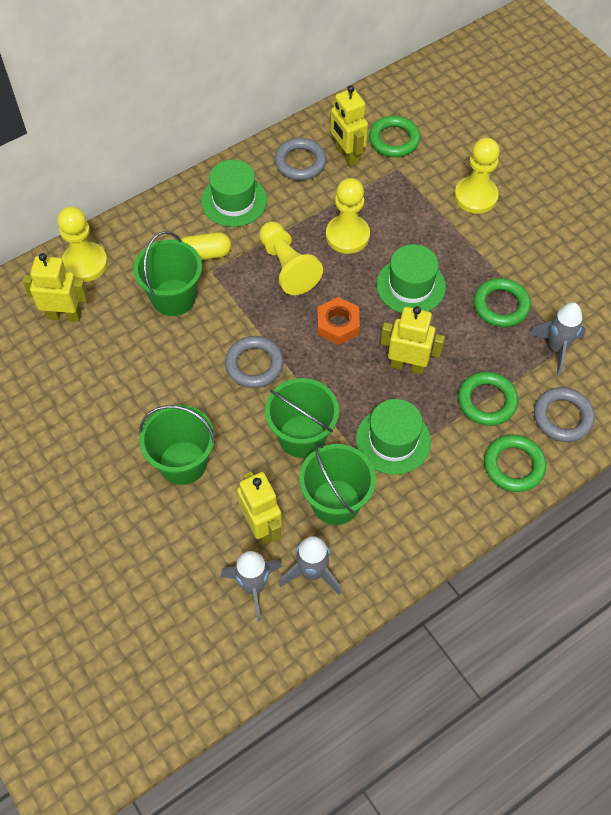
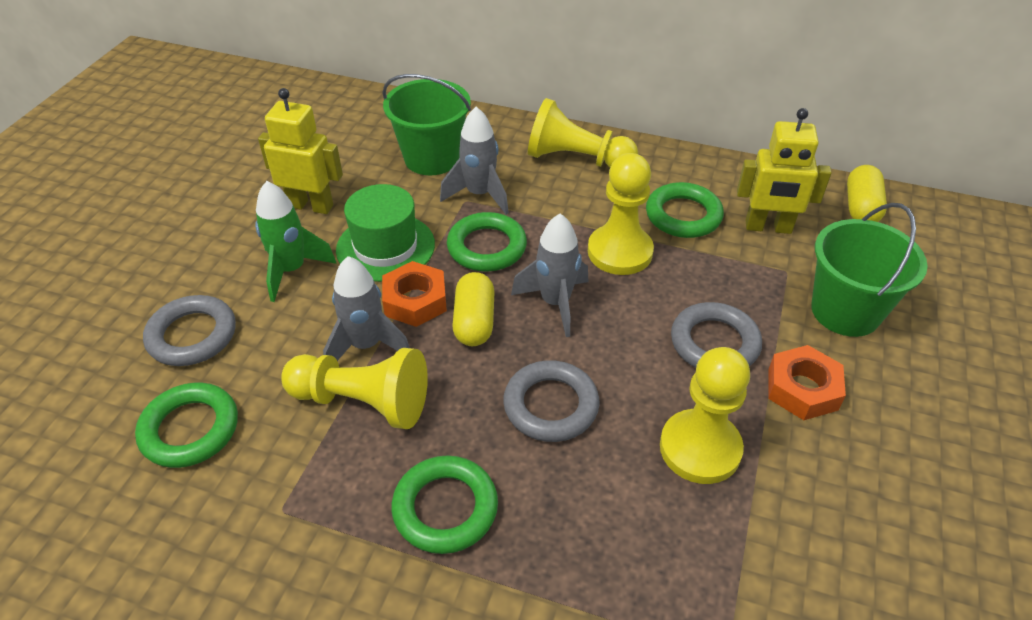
green bucket: 4 -> 2
green hat: 3 -> 1
green rocket: 0 -> 1
orange nut: 1 -> 2
yellow capsule: 1 -> 2
yellow robot: 4 -> 2

